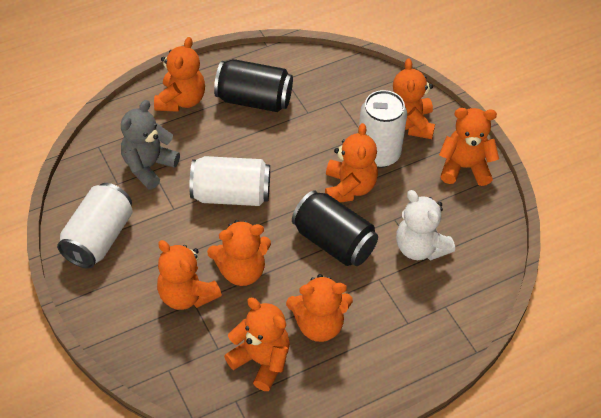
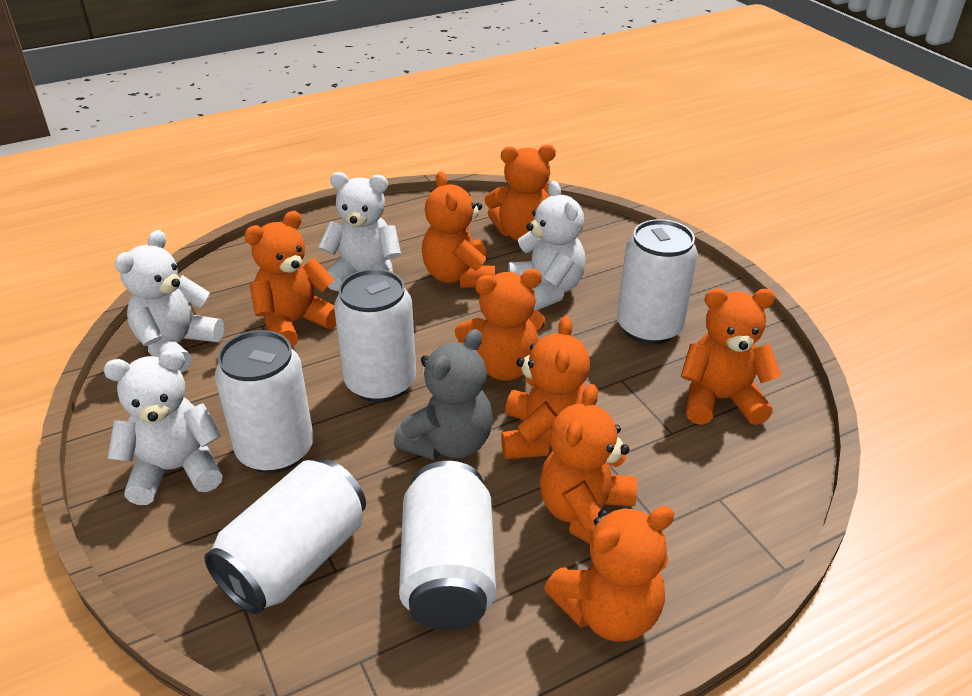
black can: 2 -> 0
white can: 3 -> 5
white teddy bear: 1 -> 4

